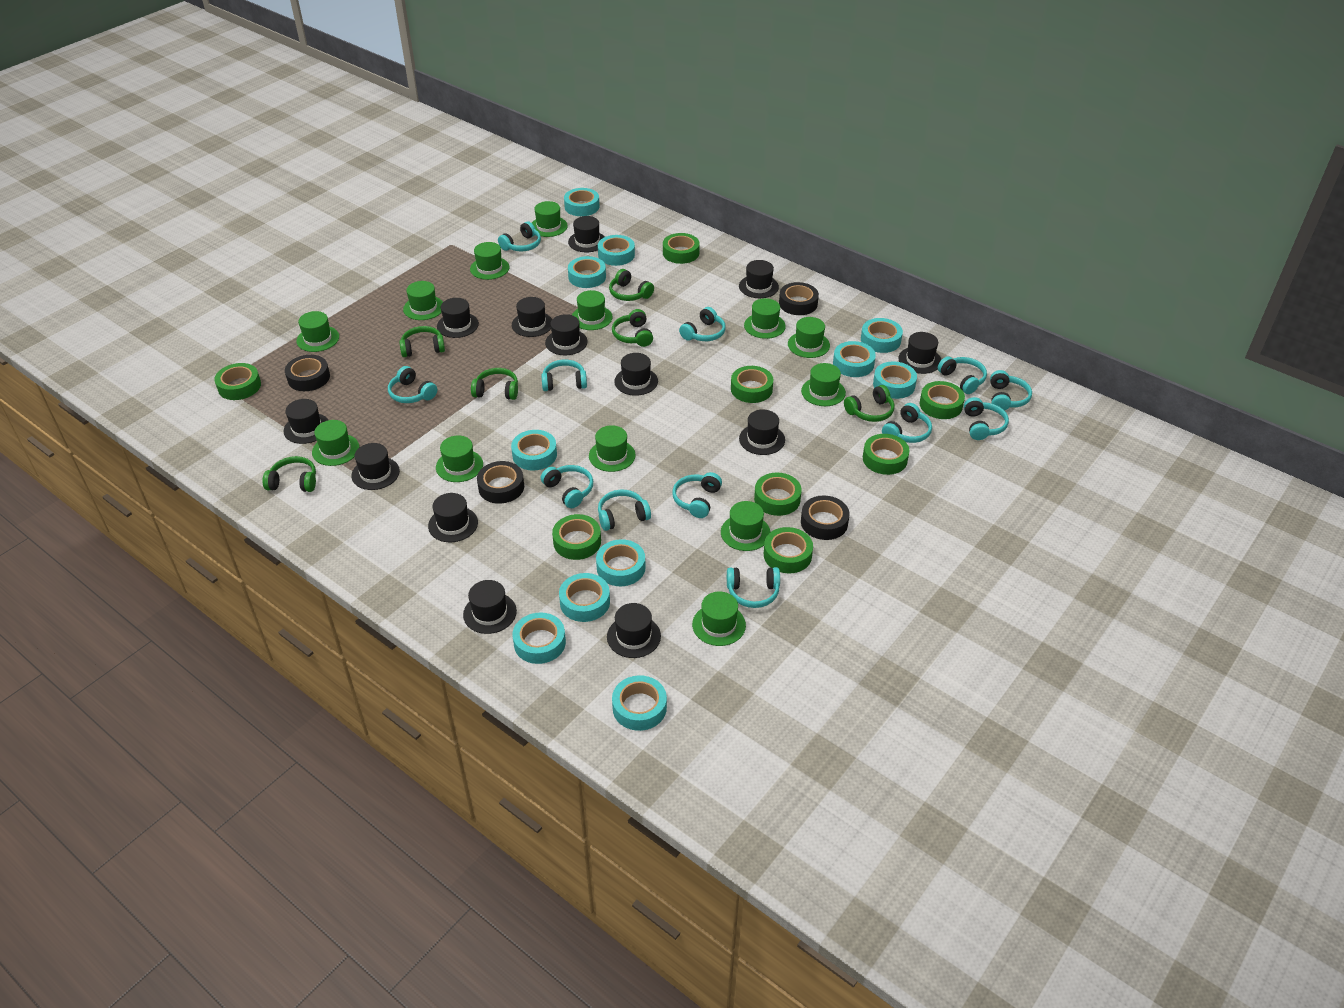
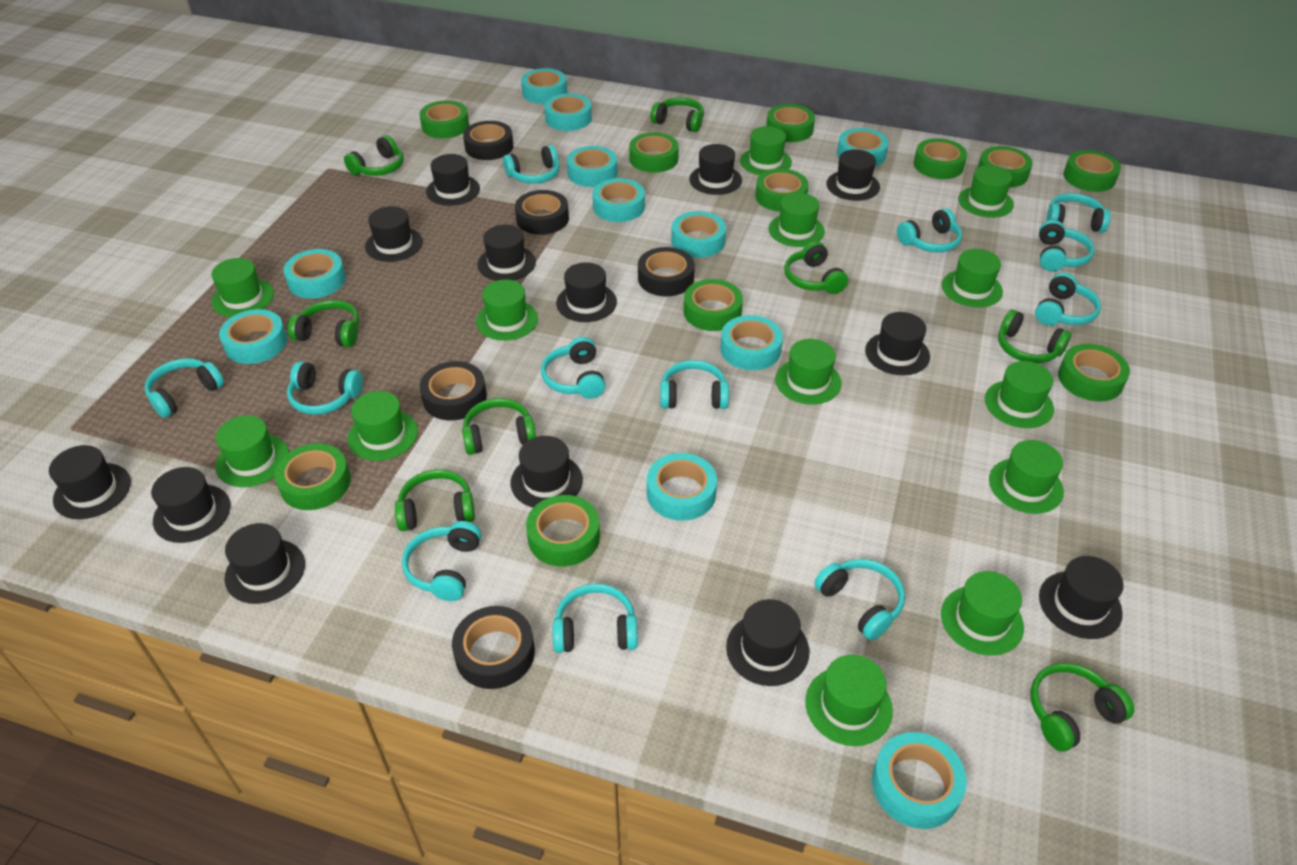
black tape: 4 -> 5
green headphones: 6 -> 8
green tape: 8 -> 11

